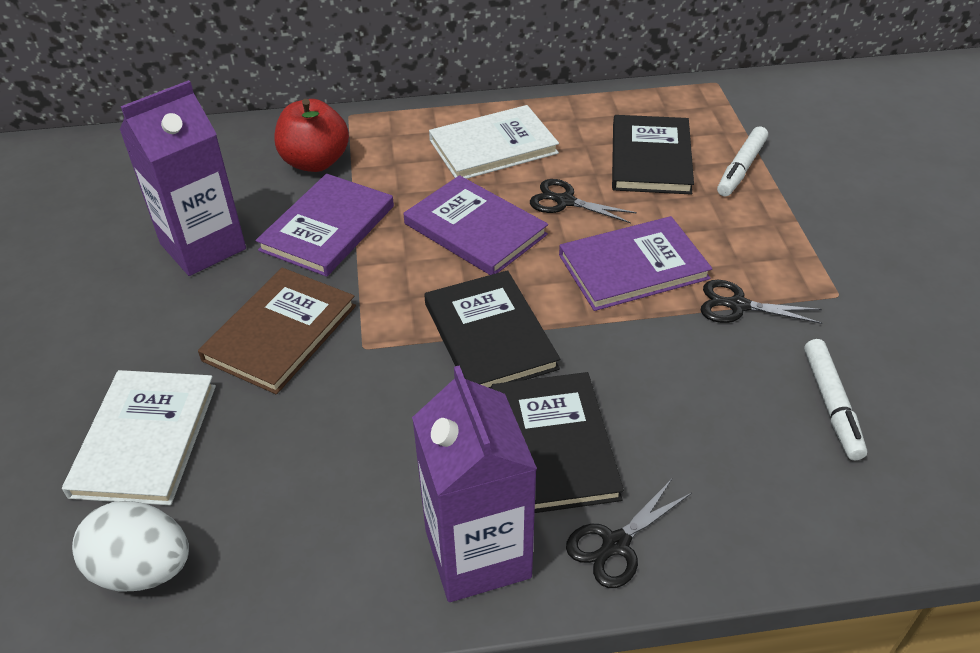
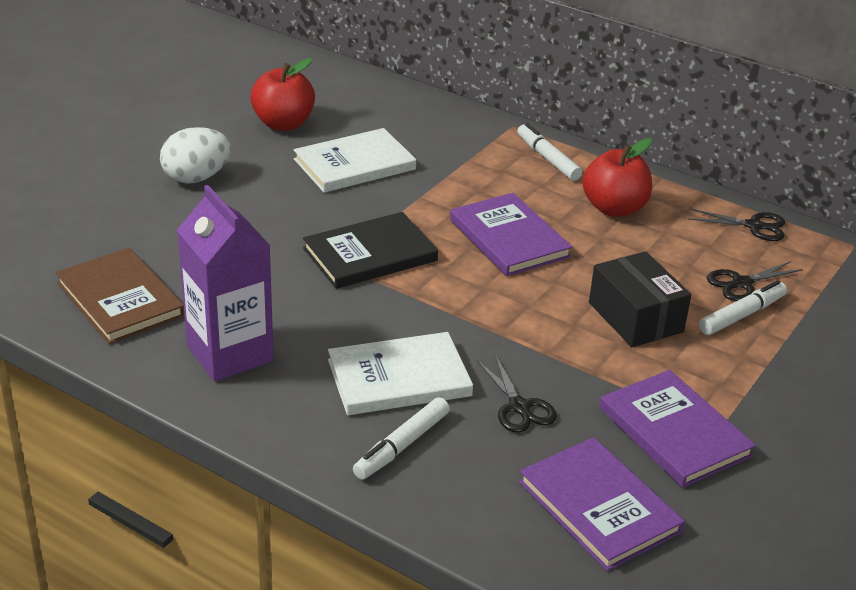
black book: 3 -> 1
black box: 0 -> 1
purple carton: 2 -> 1
red apple: 1 -> 2
white marker: 2 -> 3

